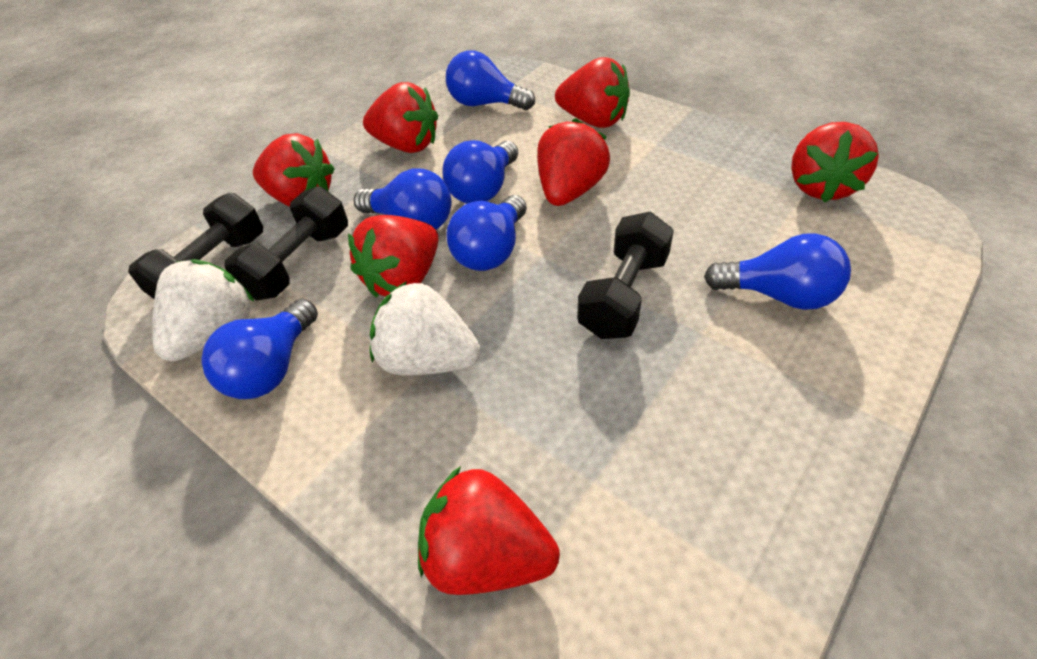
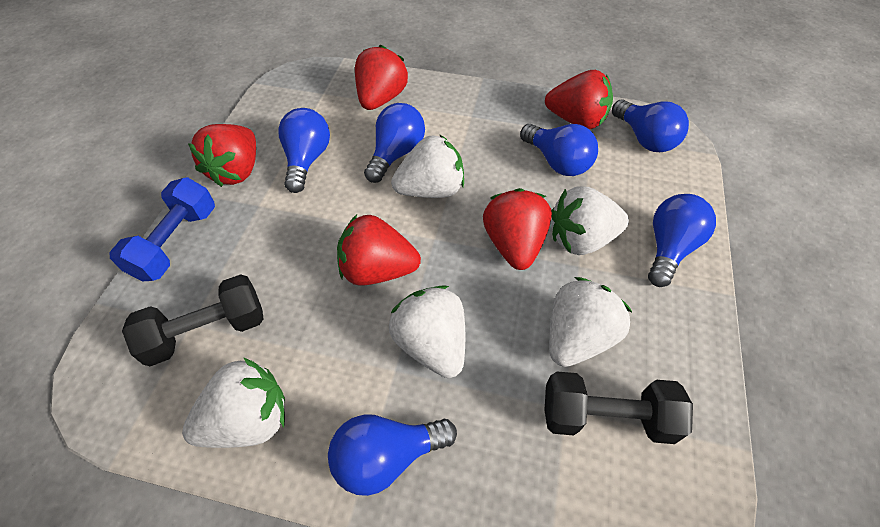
black dumbbell: 3 -> 2
blue dumbbell: 0 -> 1
red strawberry: 7 -> 5
white strawberry: 2 -> 5

